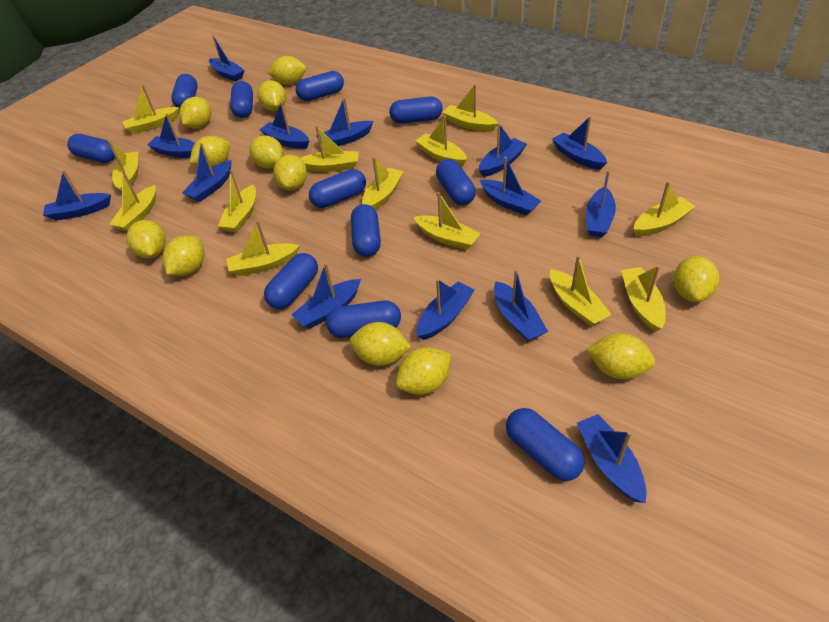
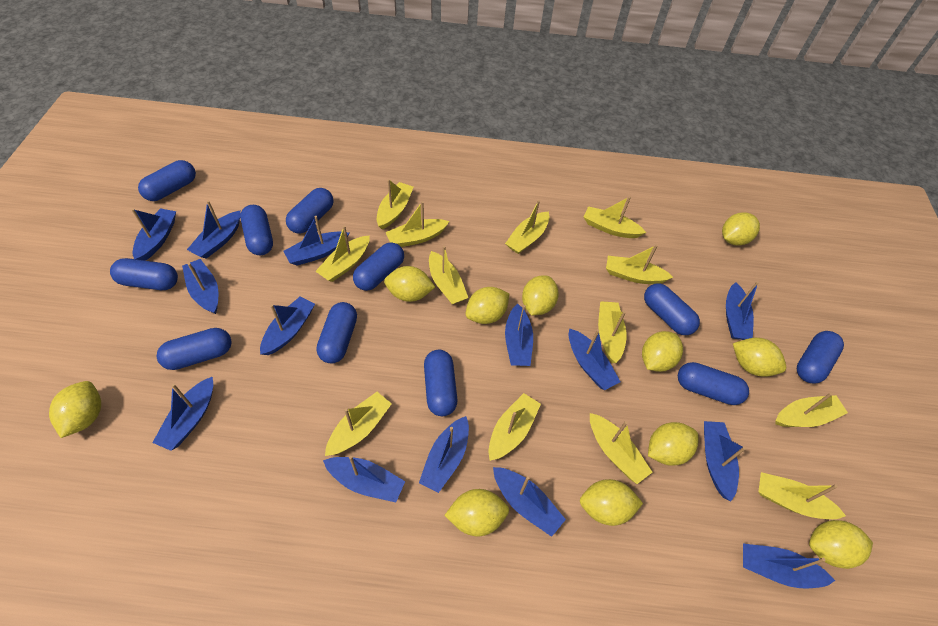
yellow lemon: 12 -> 11

